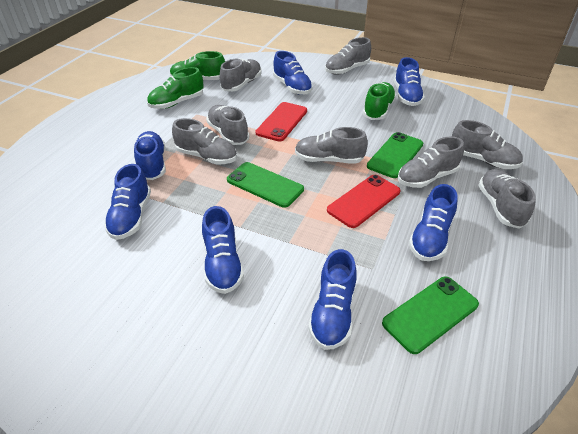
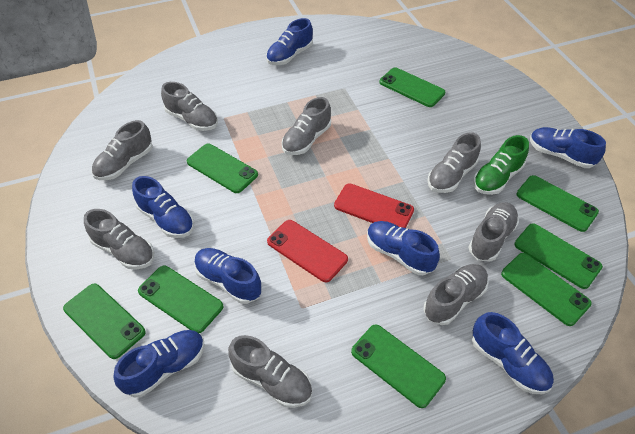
green phone: 3 -> 8
green shoe: 3 -> 1

